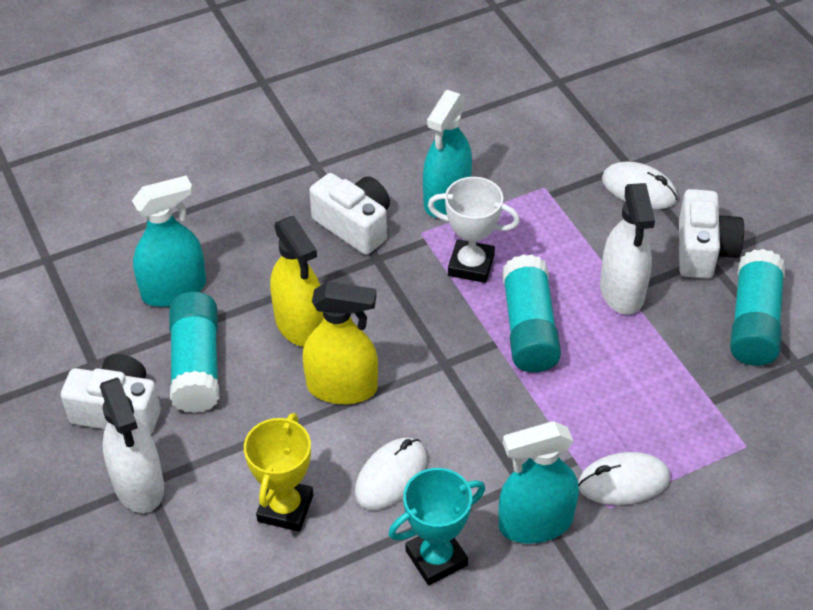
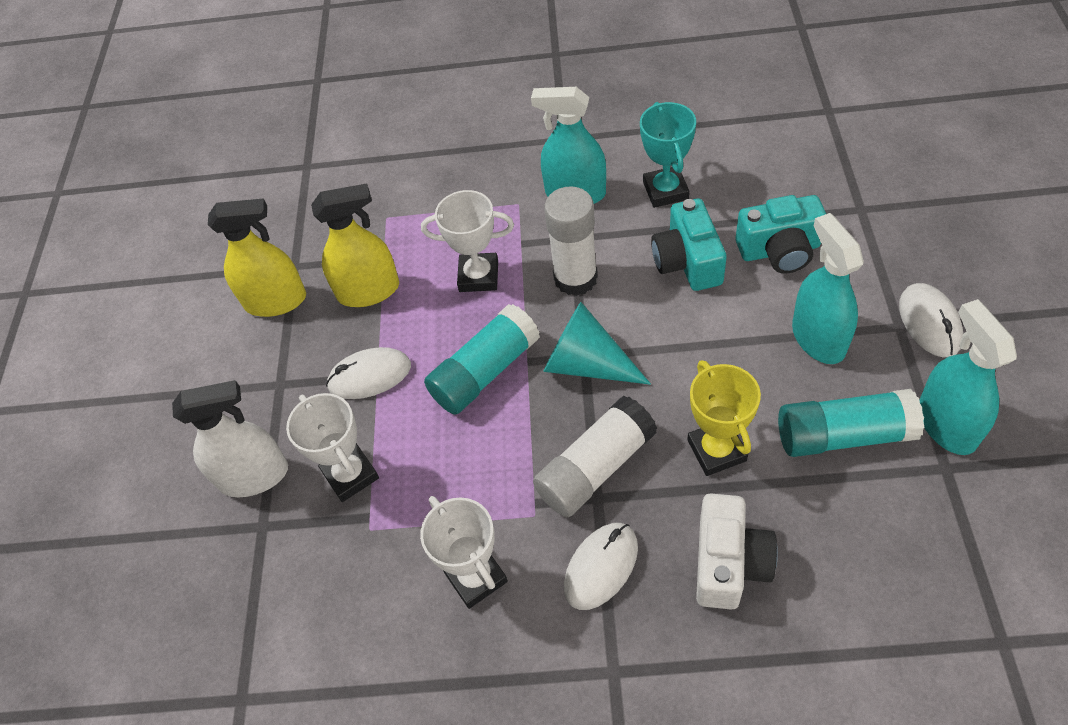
turquoise camera: 0 -> 2
turquoise cone: 0 -> 1
turquoise glue stick: 3 -> 2
white camera: 3 -> 1
white glue stick: 0 -> 2
white spray bottle: 2 -> 1
white trophy: 1 -> 3

